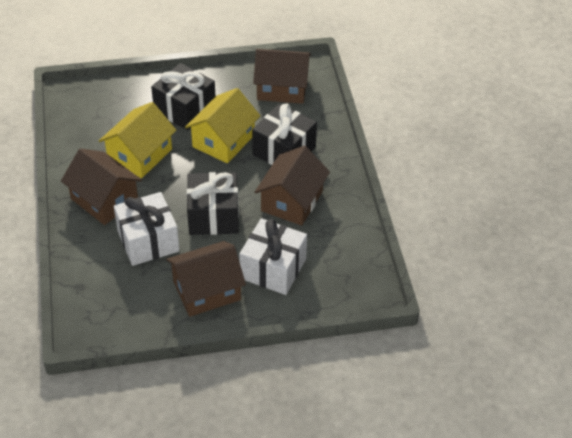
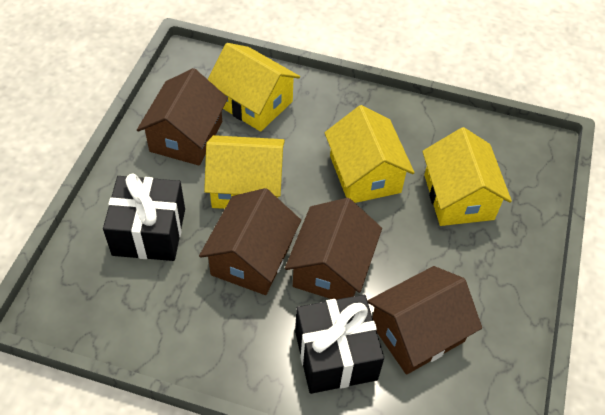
black gift: 3 -> 2
white gift: 2 -> 0
yellow house: 2 -> 4

